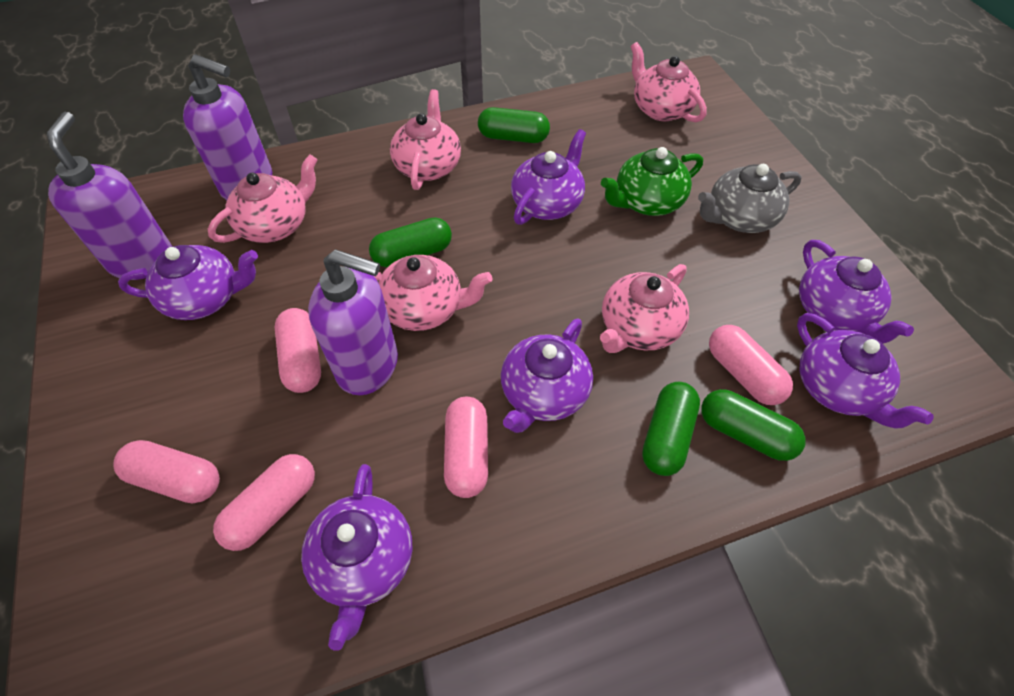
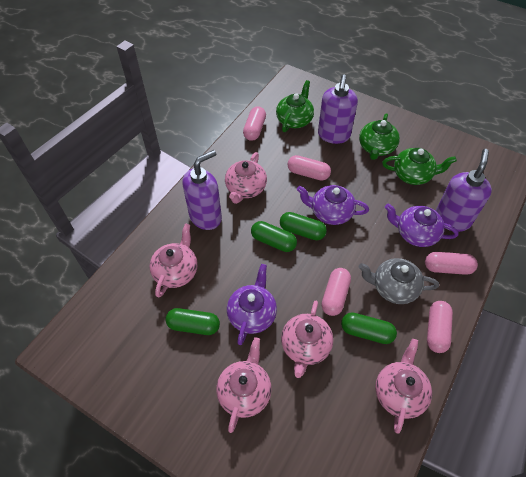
green teapot: 1 -> 3
purple teapot: 6 -> 3

